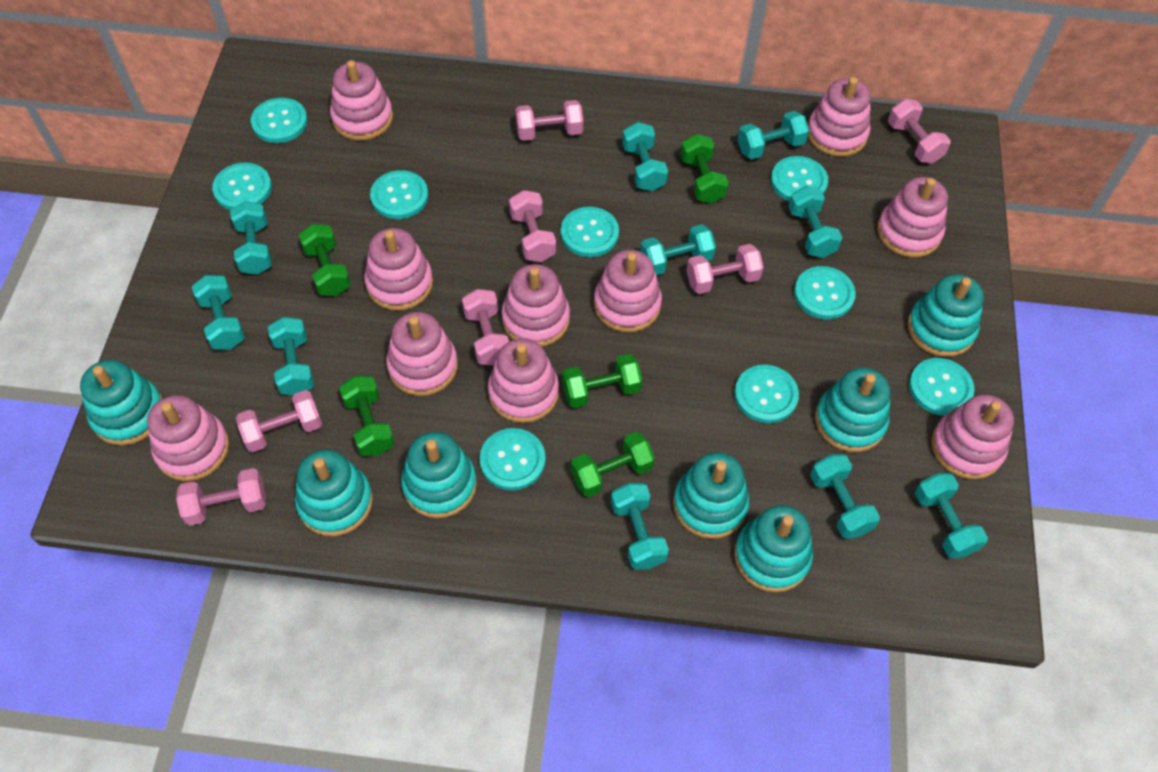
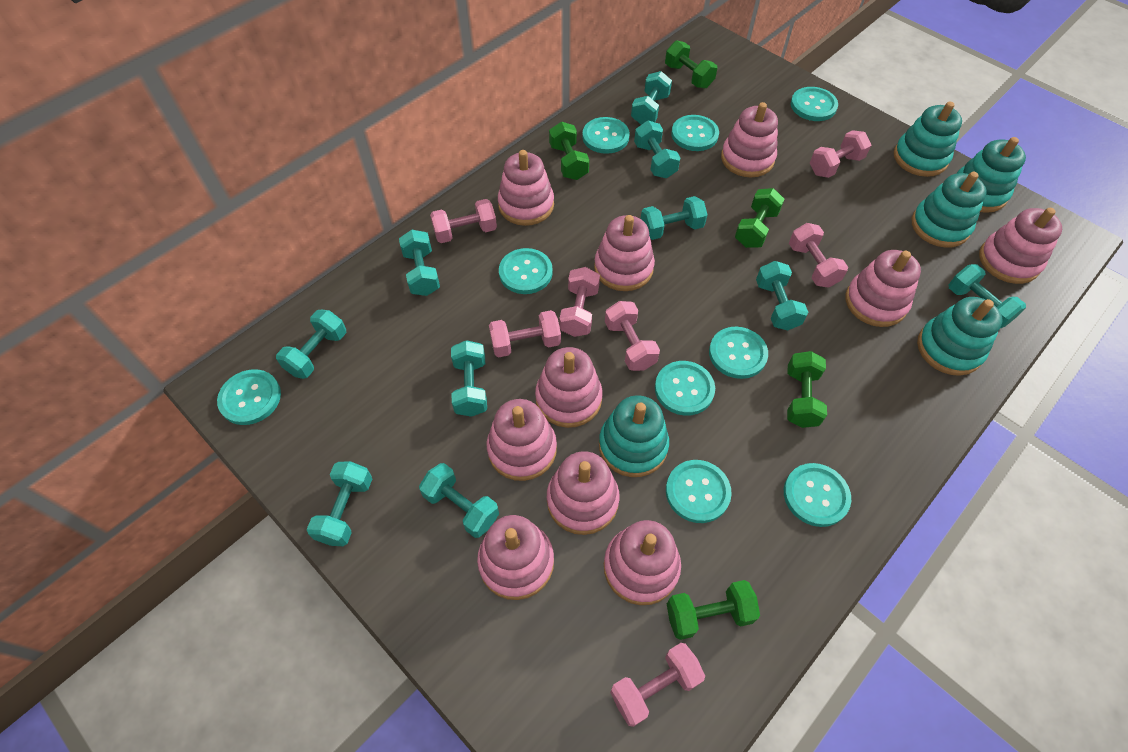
turquoise stacking toy: 7 -> 5

